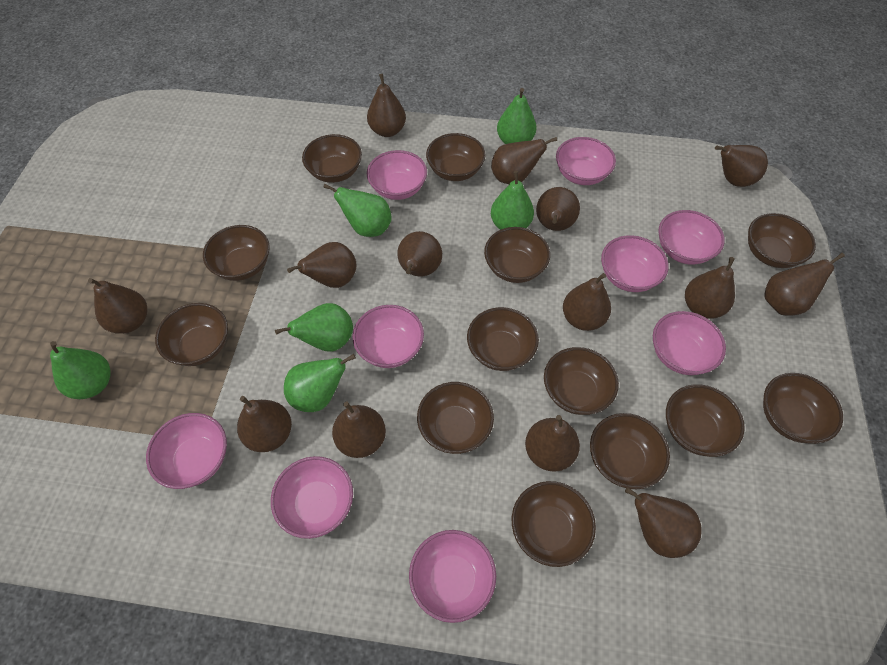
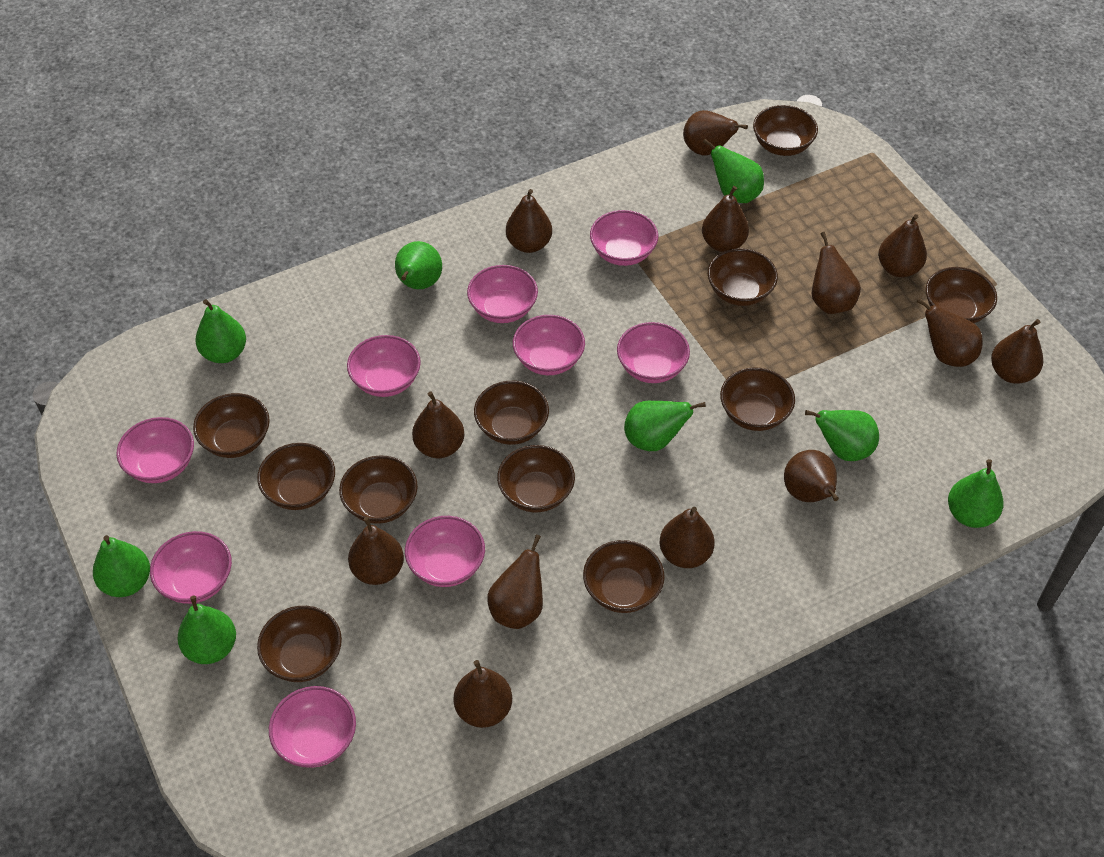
brown bowl: 13 -> 11
brown pear: 14 -> 13
green pear: 6 -> 8

